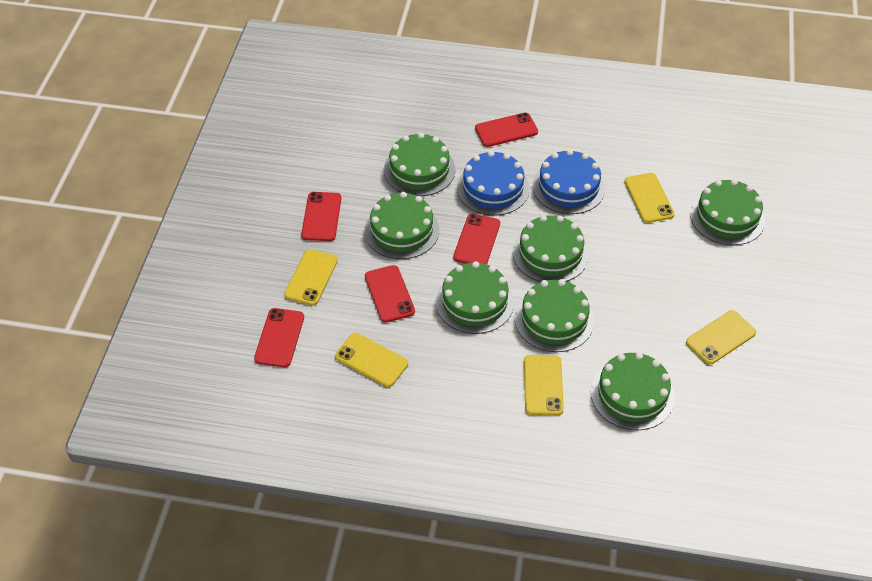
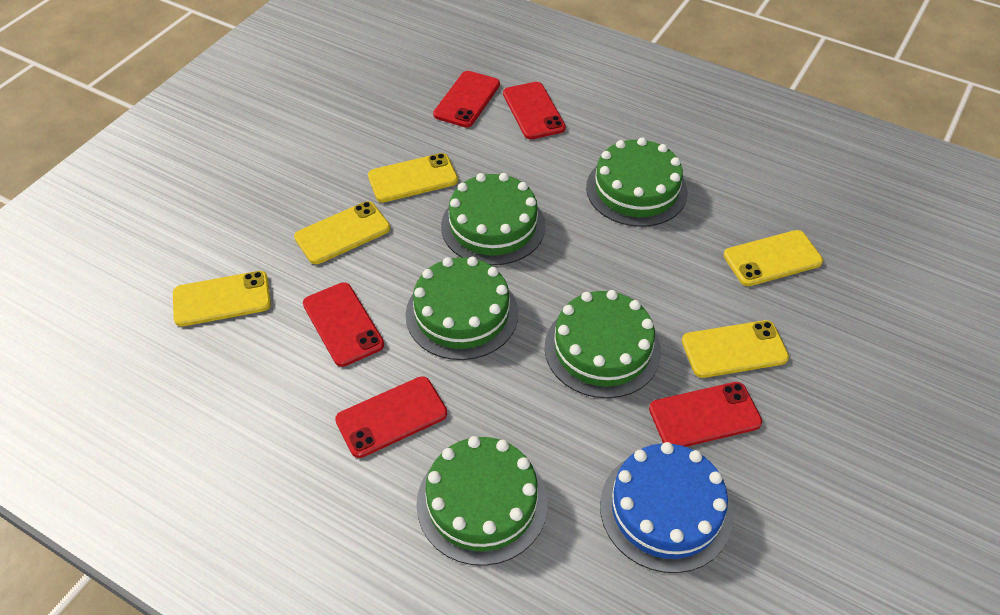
blue cake: 2 -> 1
green cake: 7 -> 5

